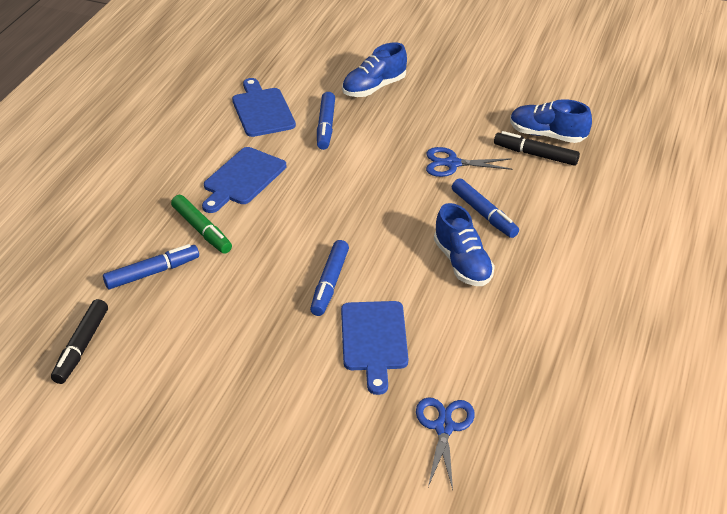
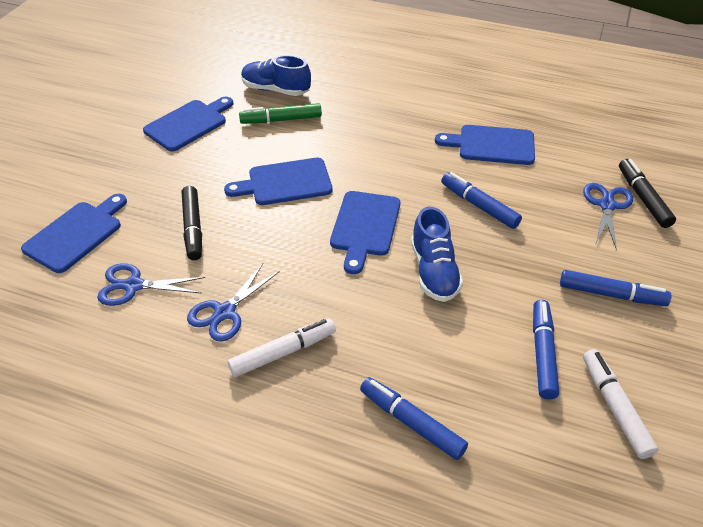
blue cutting board: 3 -> 5
blue scissors: 2 -> 3
blue shoe: 3 -> 2
white marker: 0 -> 2

